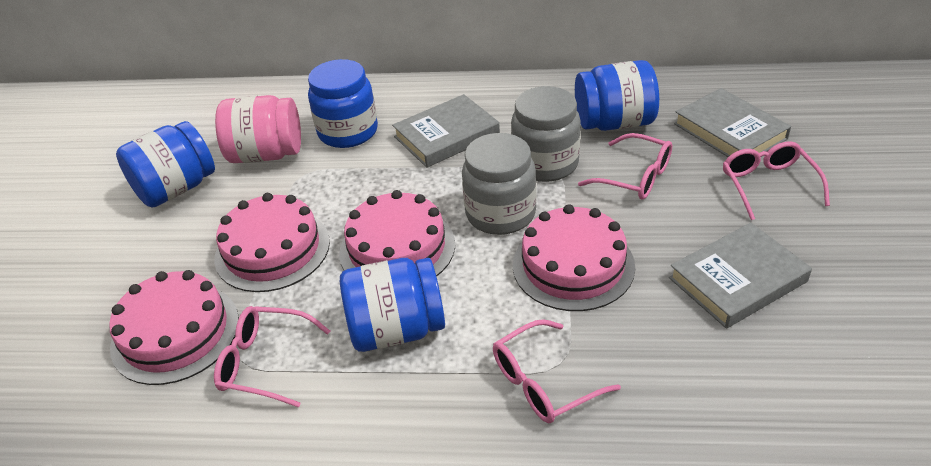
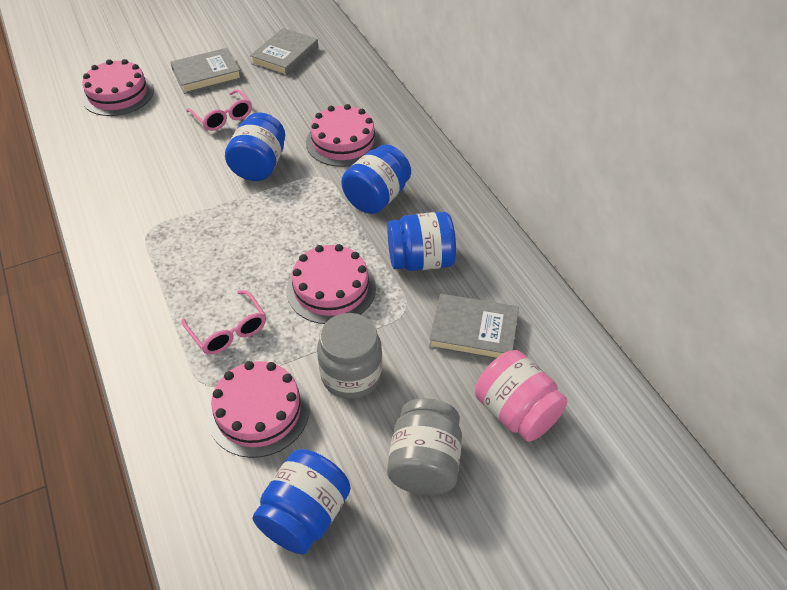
pink glasses: 4 -> 2

